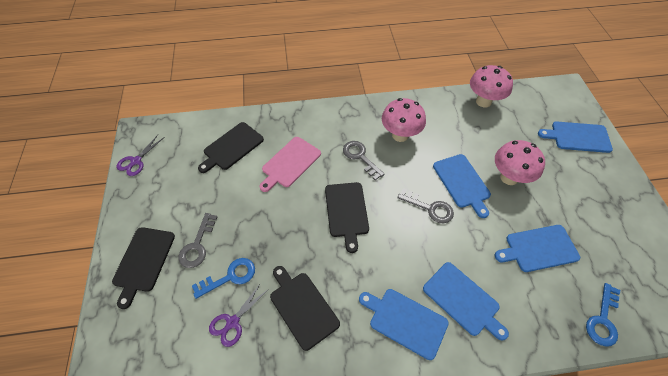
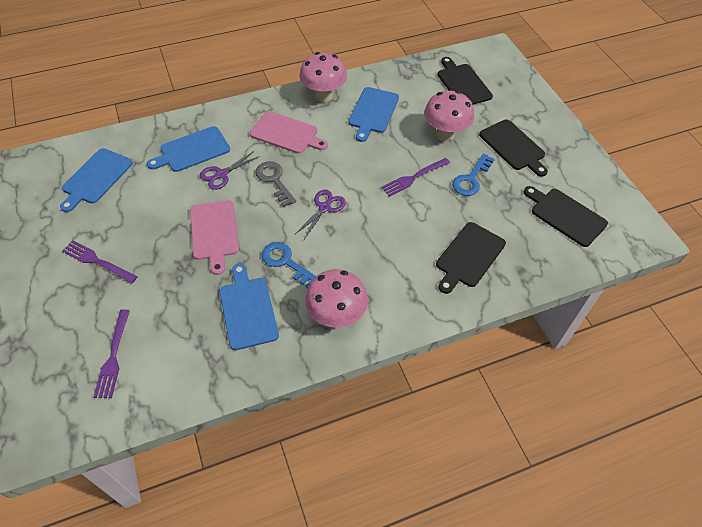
blue cutting board: 5 -> 4
grey key: 3 -> 1
pink cutting board: 1 -> 2
purple fork: 0 -> 3

